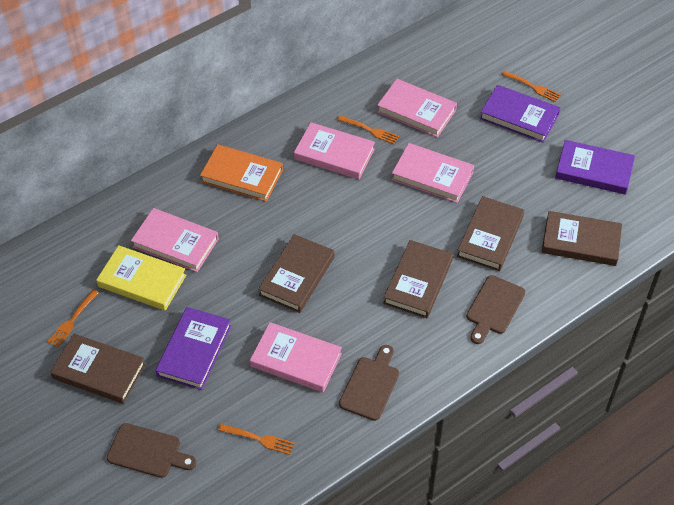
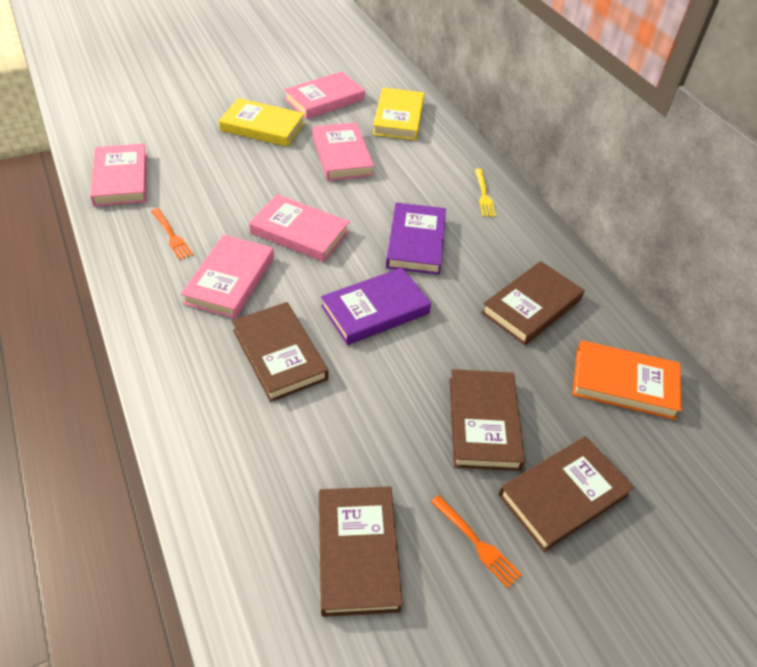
brown cutting board: 3 -> 0
orange fork: 4 -> 2
purple book: 3 -> 2
yellow book: 1 -> 2
yellow fork: 0 -> 1

